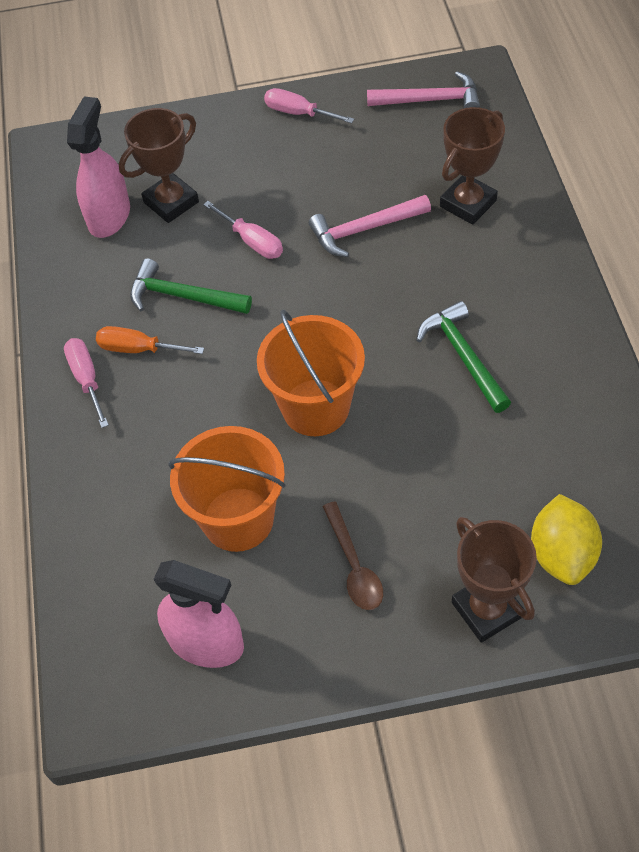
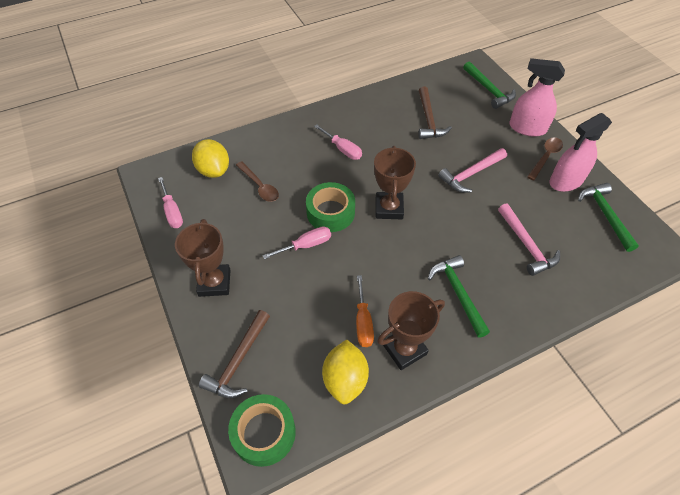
brown hammer: 0 -> 2
brown spoon: 1 -> 2
green hammer: 2 -> 3
green tape: 0 -> 2
orange bucket: 2 -> 0
yellow lemon: 1 -> 2

